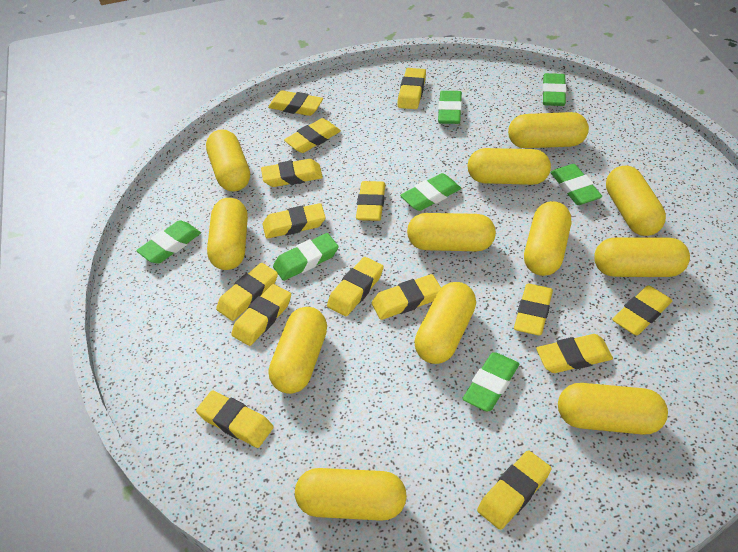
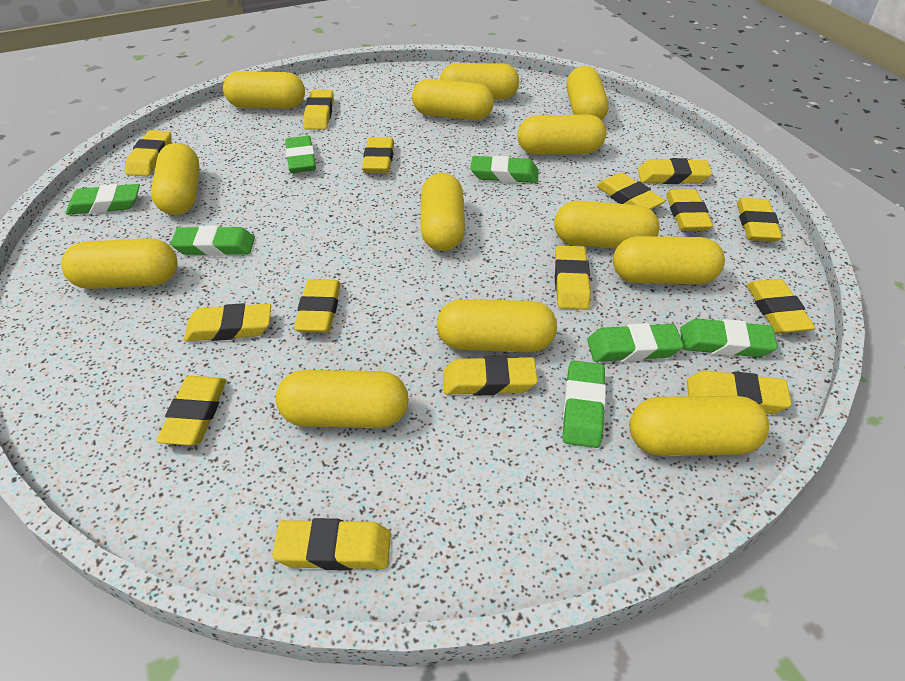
yellow capsule: 12 -> 13

